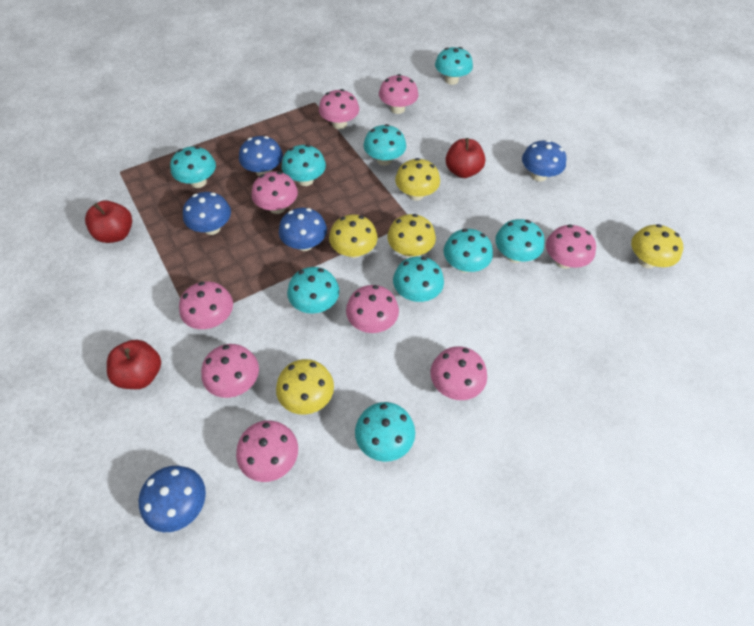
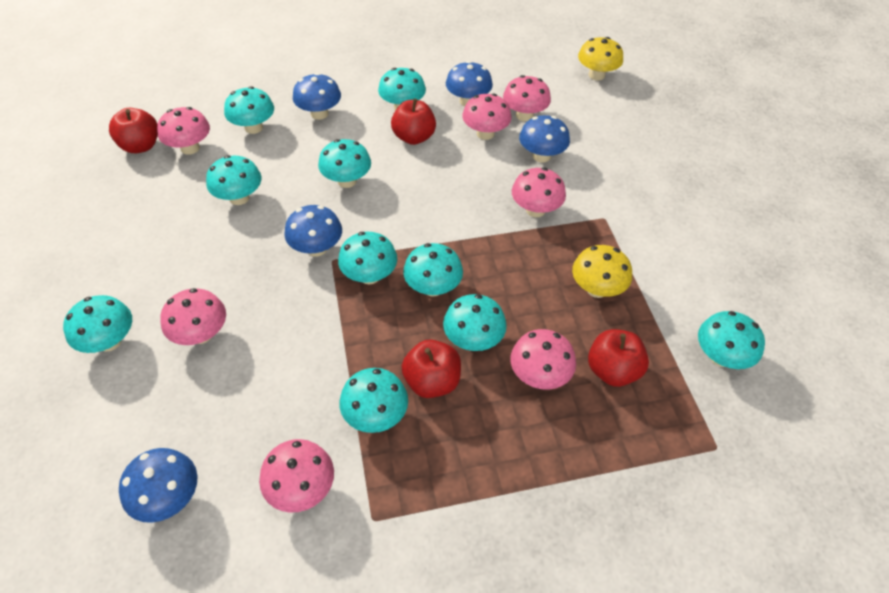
pink mushroom: 9 -> 7
red apple: 3 -> 4
turquoise mushroom: 9 -> 10
yellow mushroom: 5 -> 2

